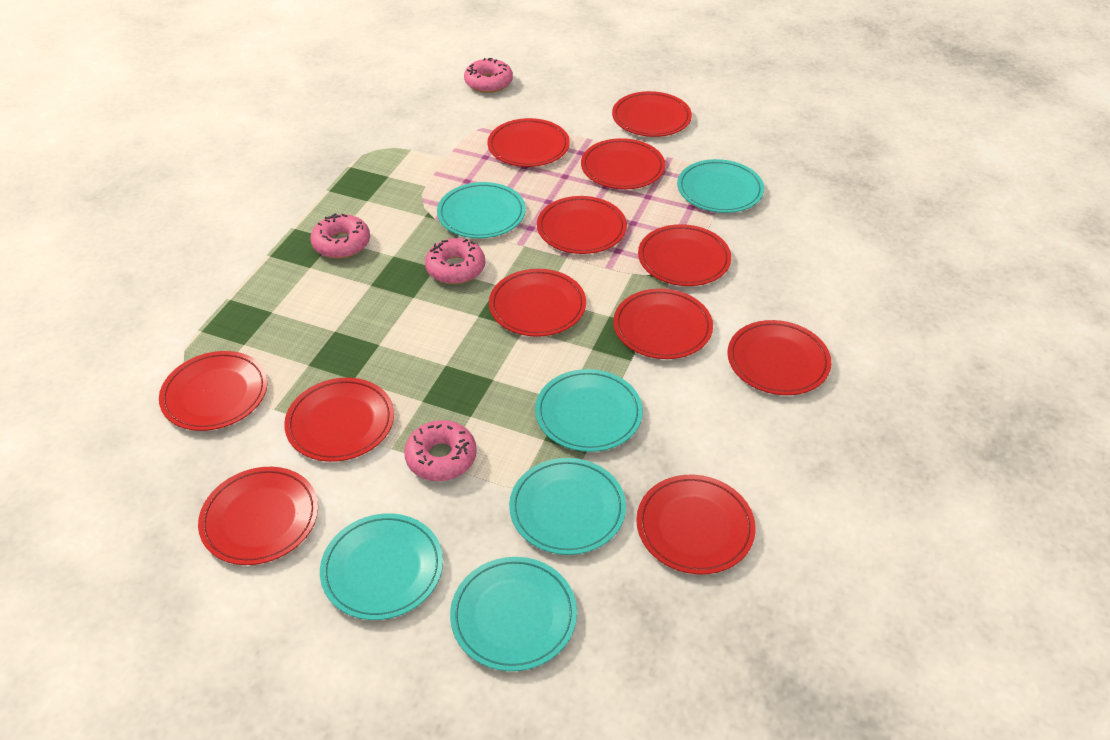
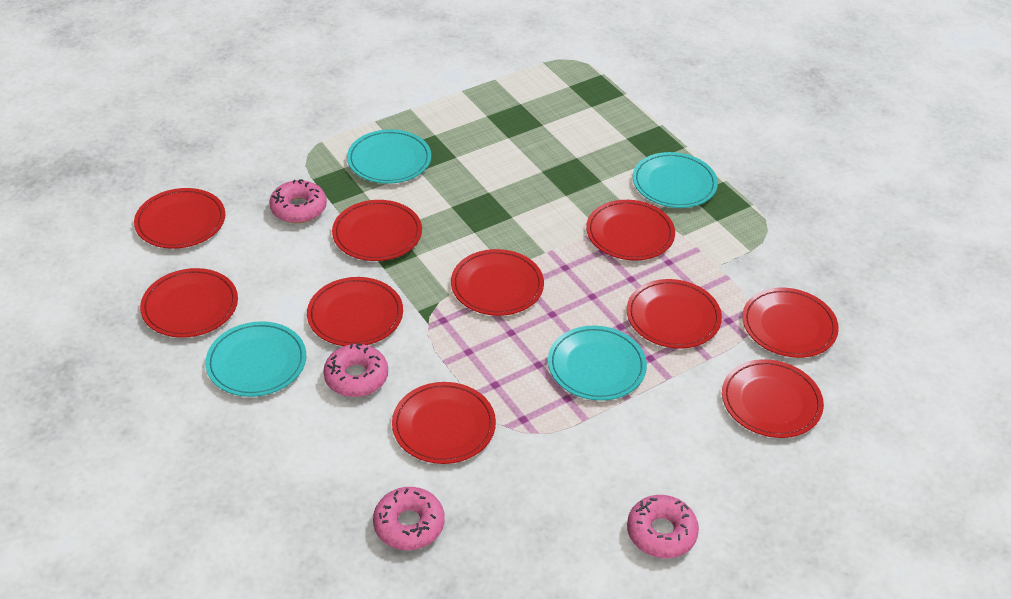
red plate: 12 -> 10
turquoise plate: 6 -> 4

